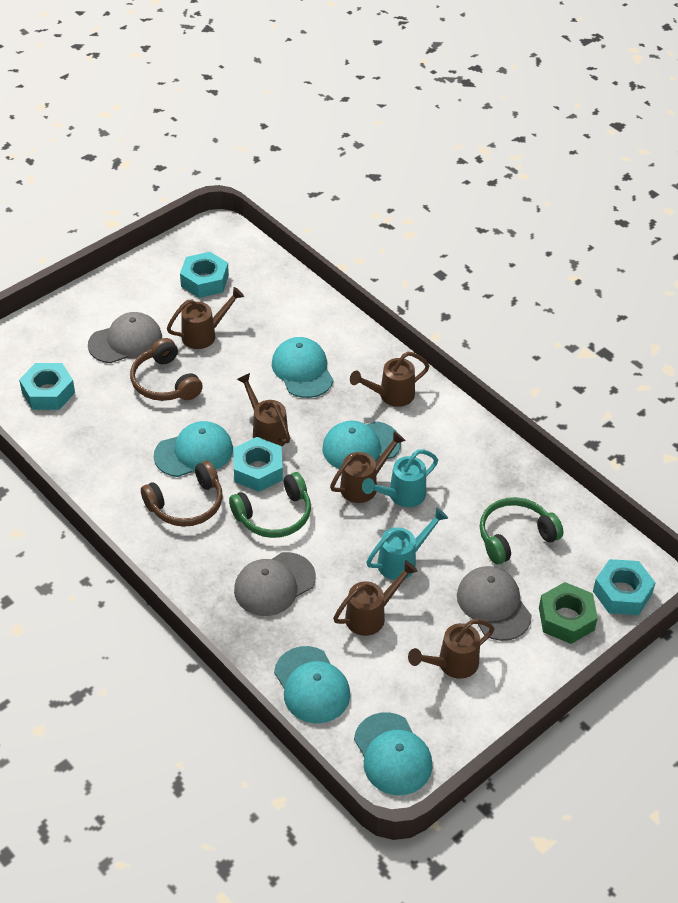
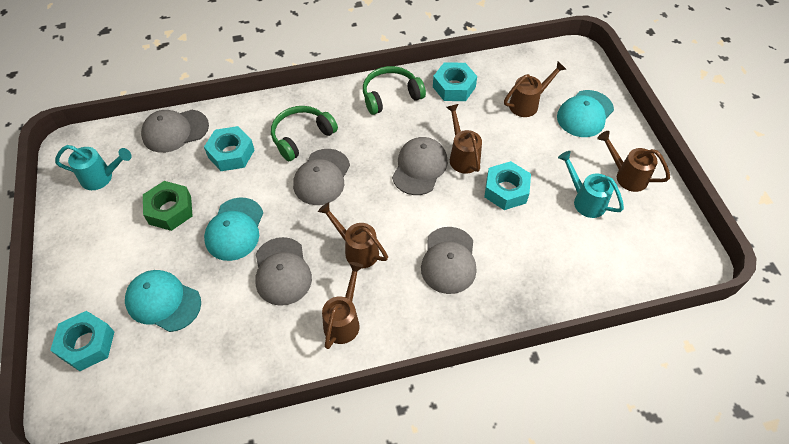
brown headphones: 2 -> 0
brown watering can: 6 -> 5
grey cap: 3 -> 5
turquoise cap: 5 -> 3

